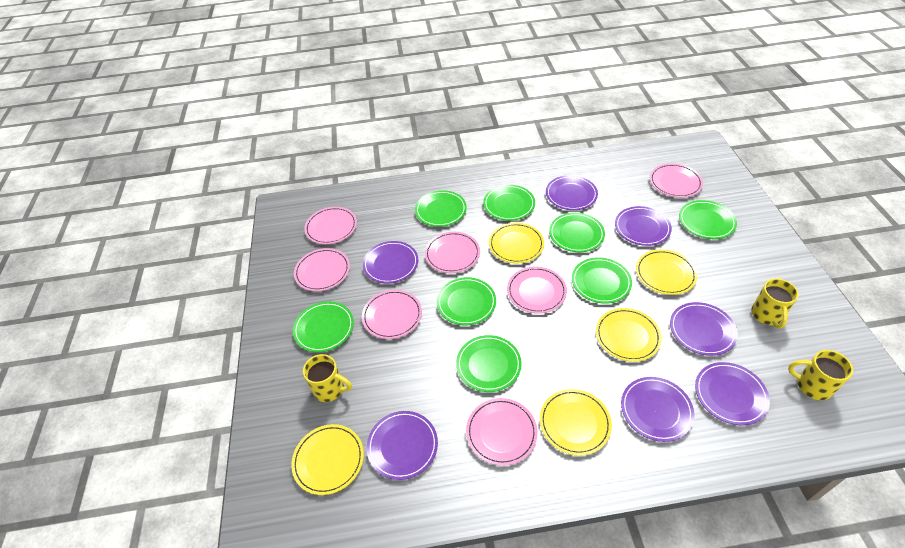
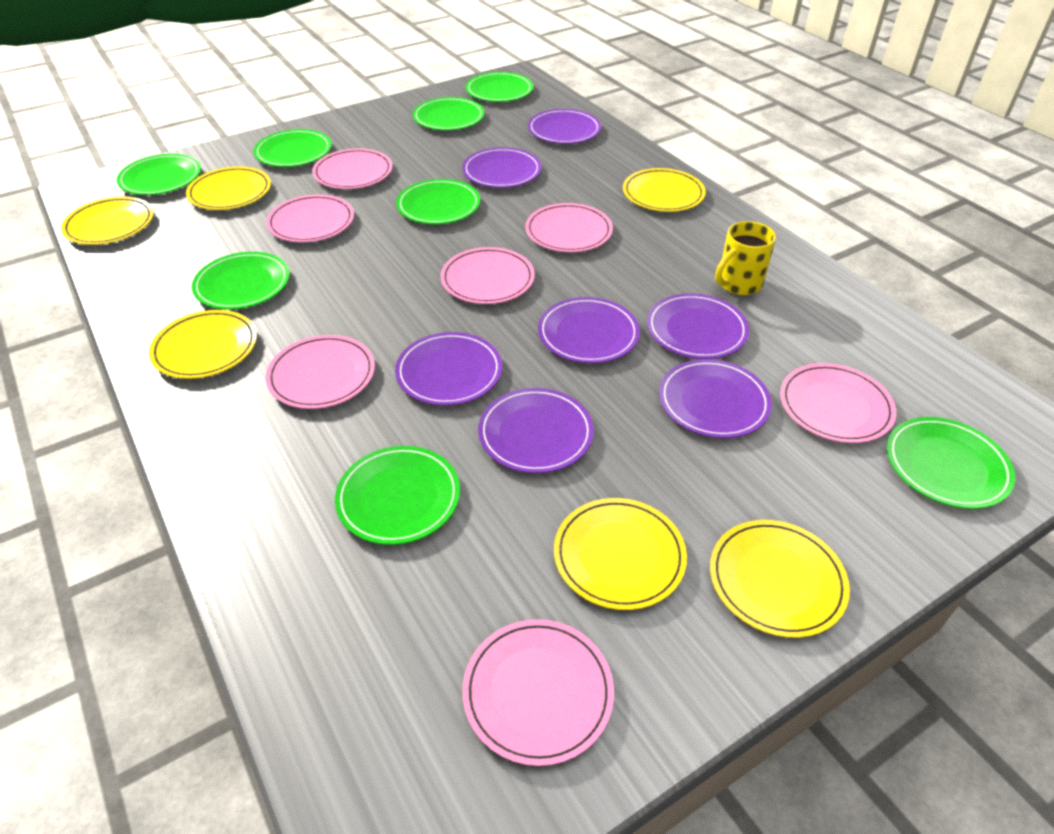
yellow mug: 3 -> 1
yellow plate: 5 -> 6

